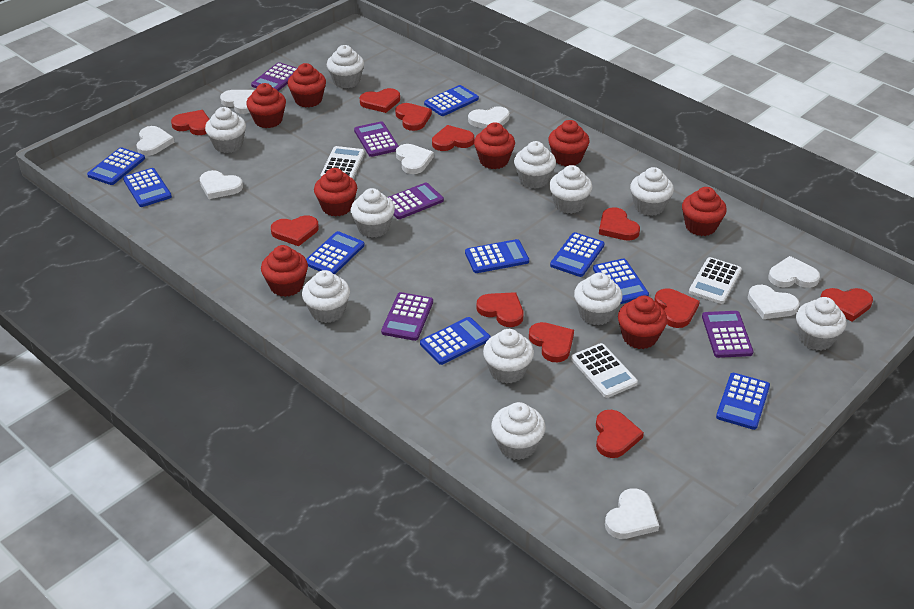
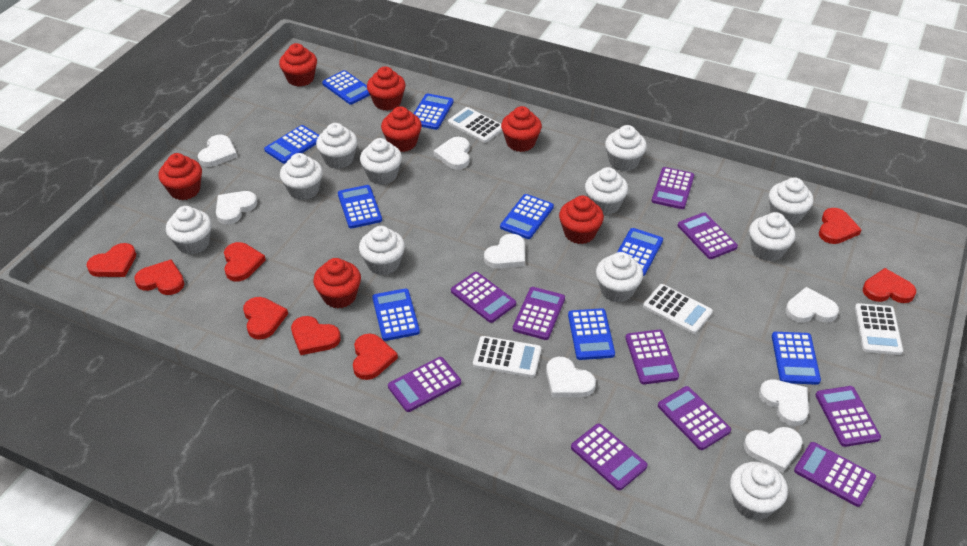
purple calculator: 5 -> 10
red cupcake: 8 -> 7
red heart: 11 -> 8
white calculator: 3 -> 4

